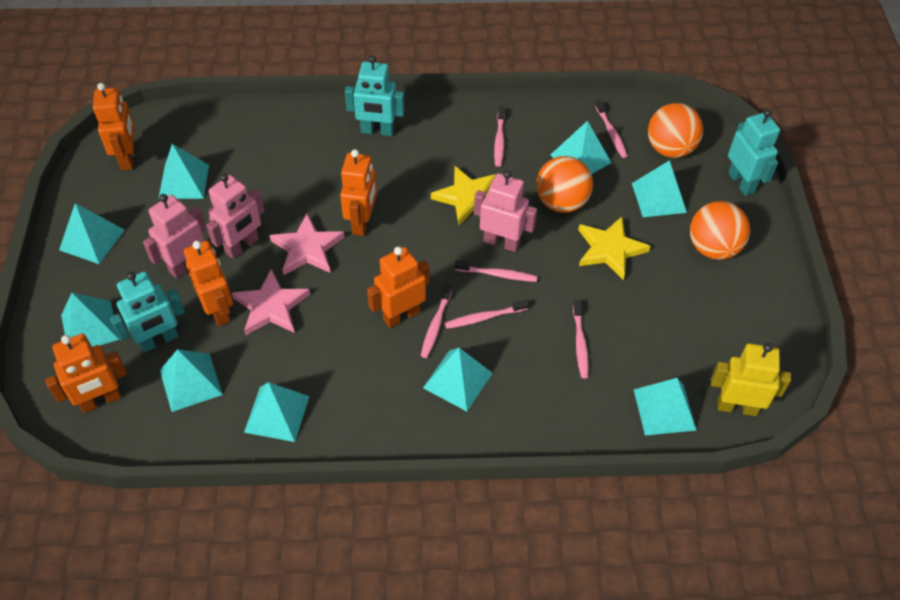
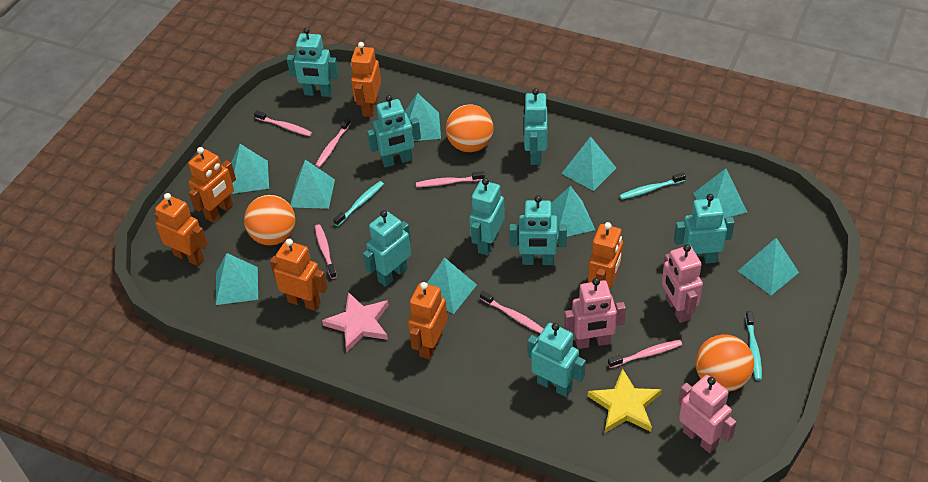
orange robot: 5 -> 6
pink star: 2 -> 1
turquoise robot: 3 -> 8
turquoise toothbrush: 0 -> 3
yellow robot: 1 -> 0
yellow star: 2 -> 1

